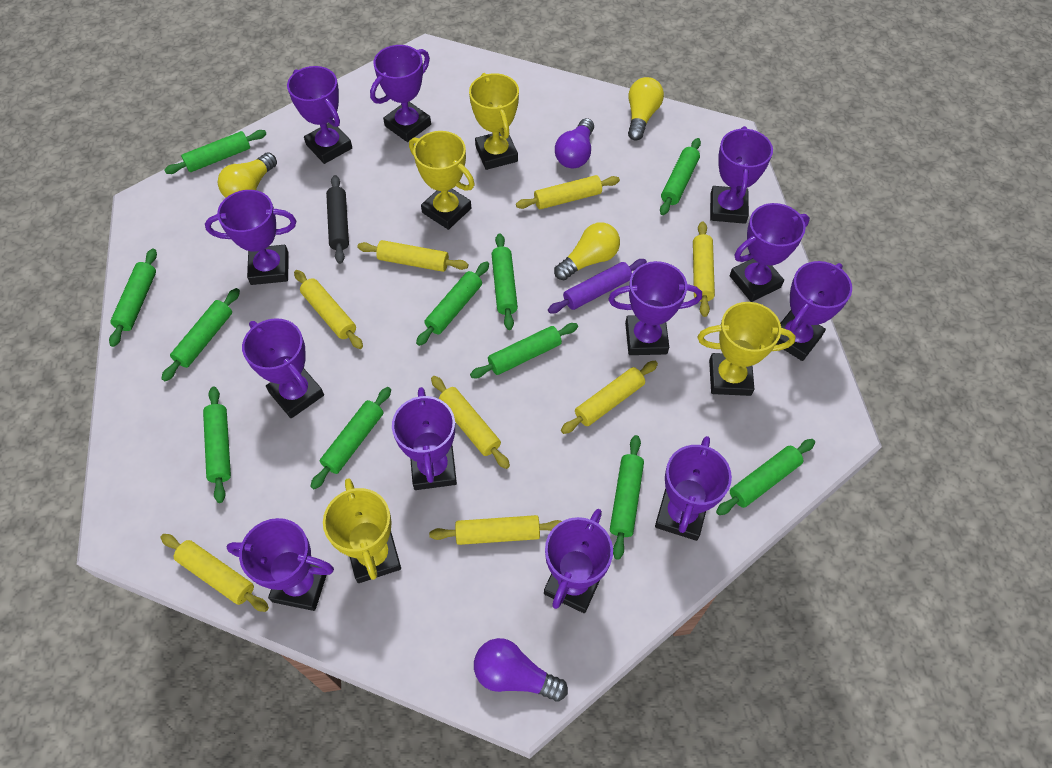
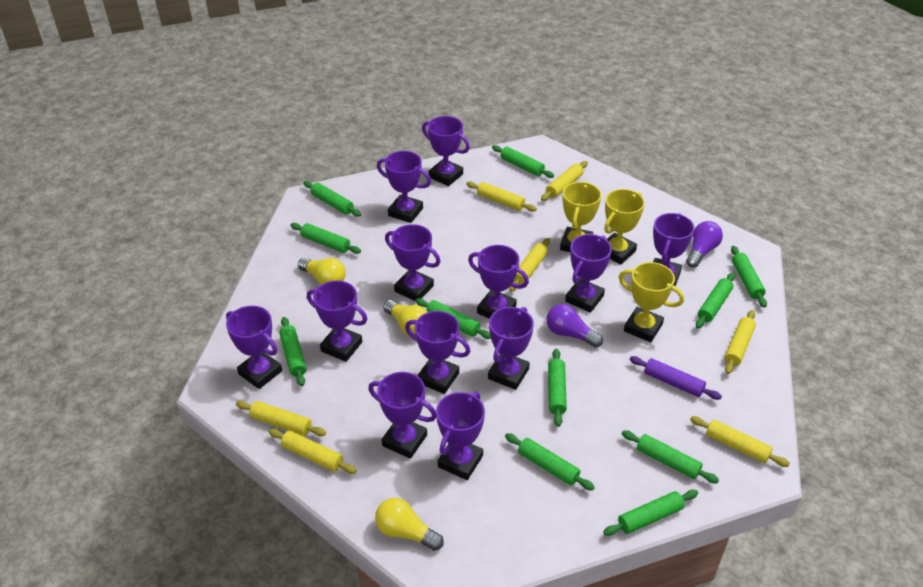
black rolling pin: 1 -> 0
yellow rolling pin: 8 -> 7
yellow trophy: 4 -> 3

